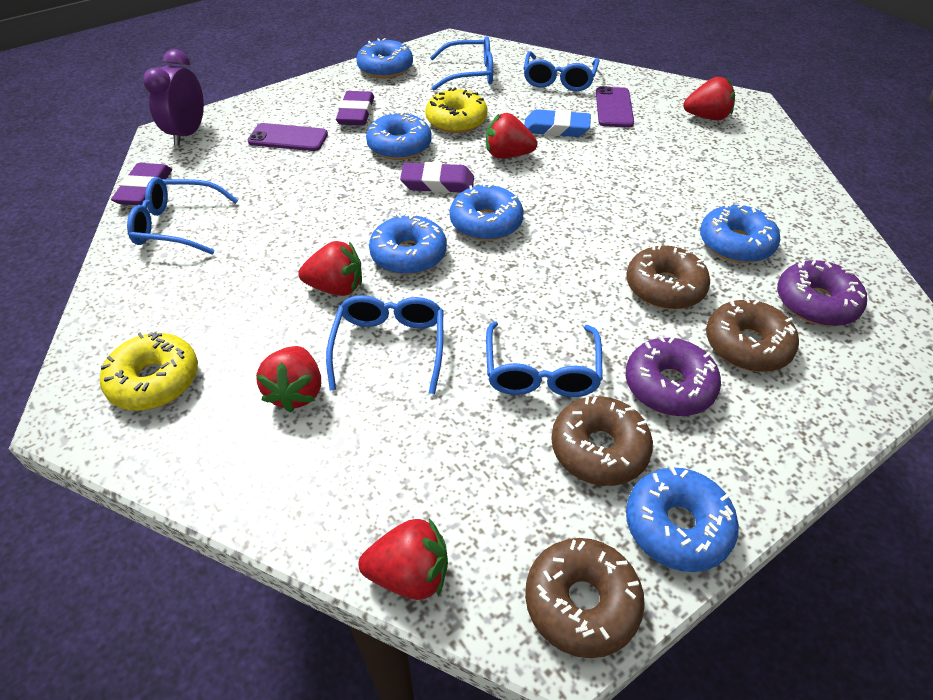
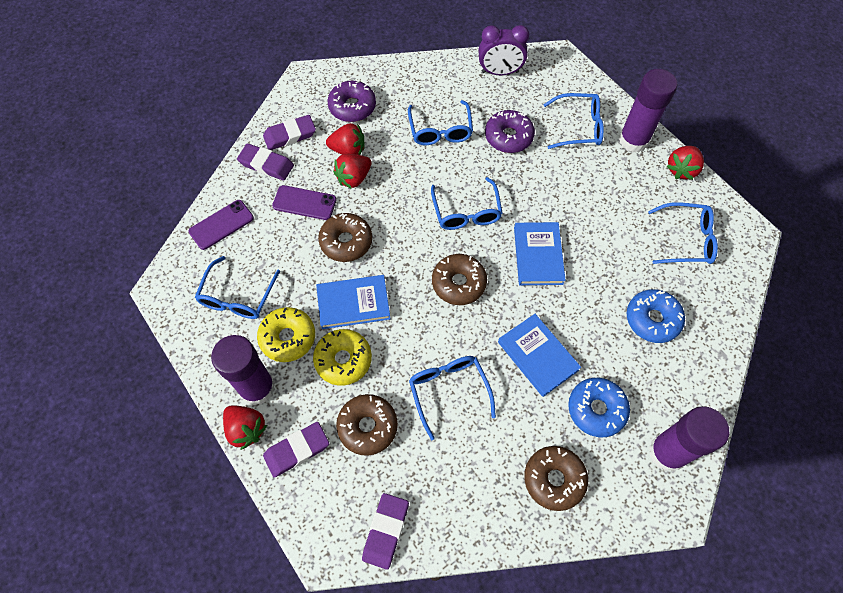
blue book: 0 -> 3
blue donut: 6 -> 2
blue eraser: 1 -> 0
blue glasses: 5 -> 6
purple eraser: 3 -> 4
purple glue stick: 0 -> 3
red strawberry: 5 -> 4

